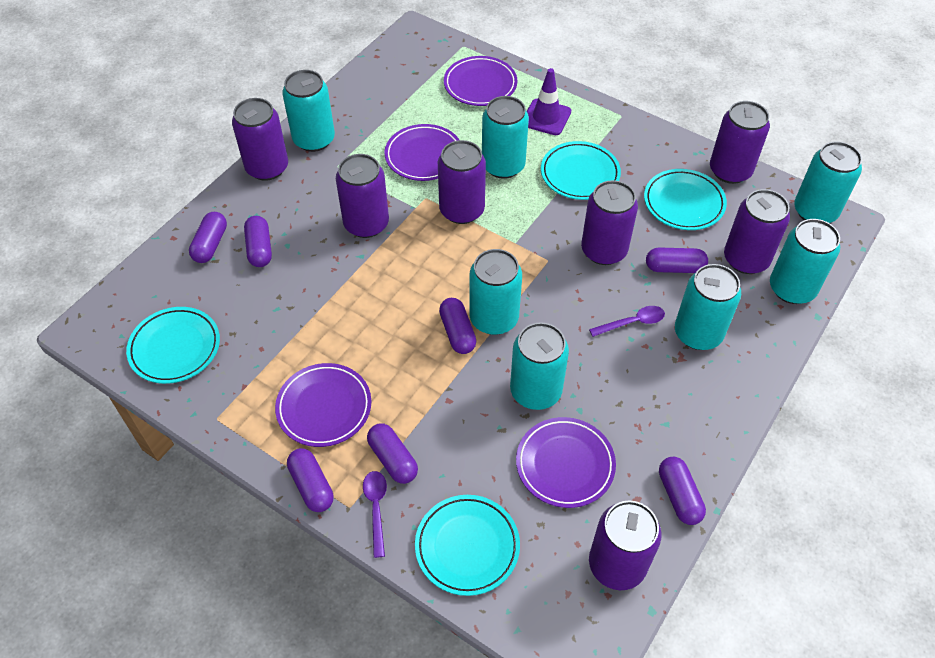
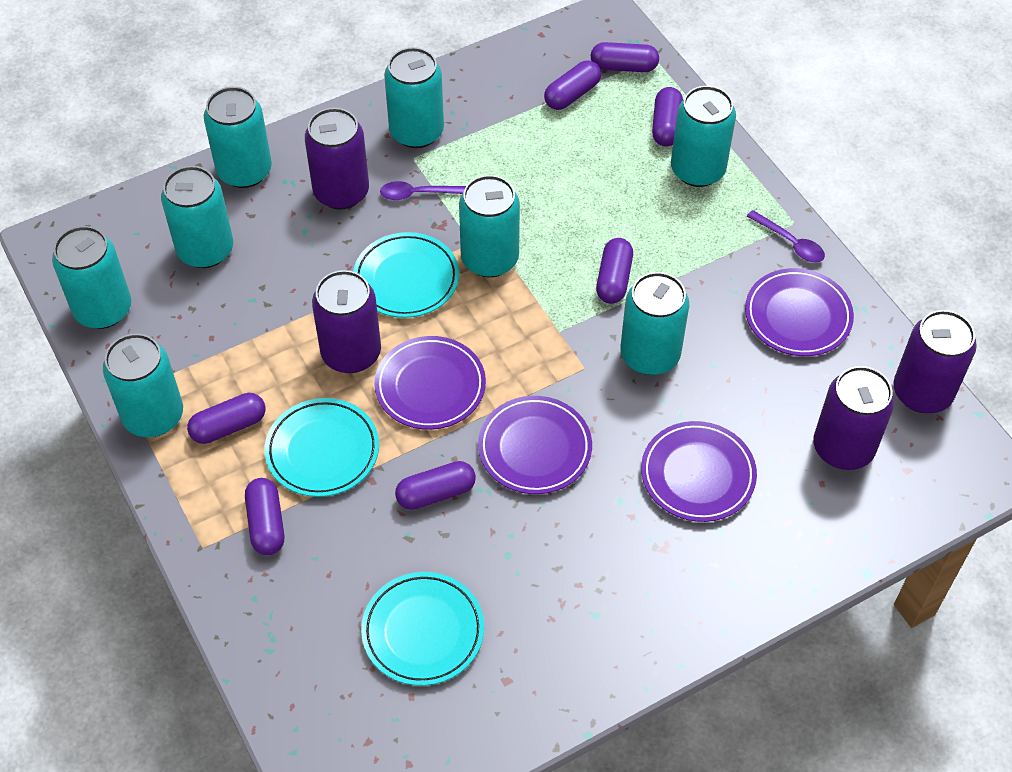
purple can: 7 -> 4
purple traffic cone: 1 -> 0
turquoise can: 7 -> 8
turquoise plate: 4 -> 3

